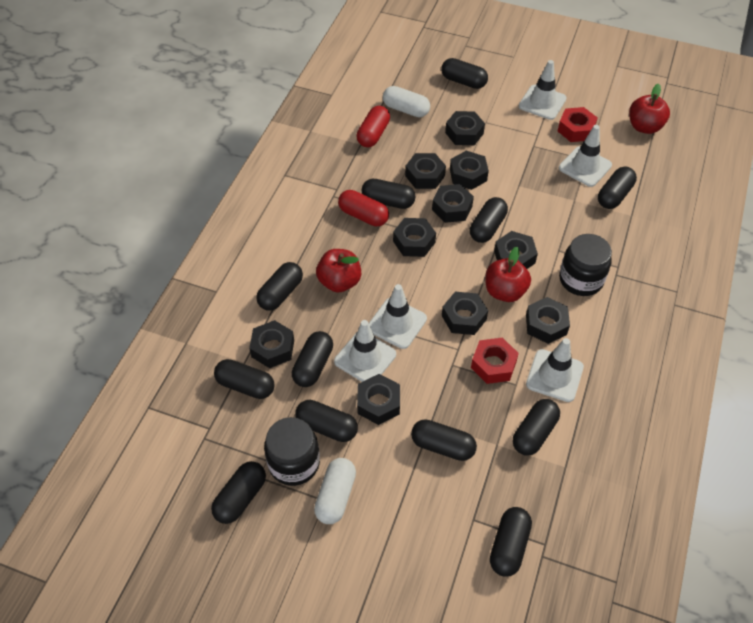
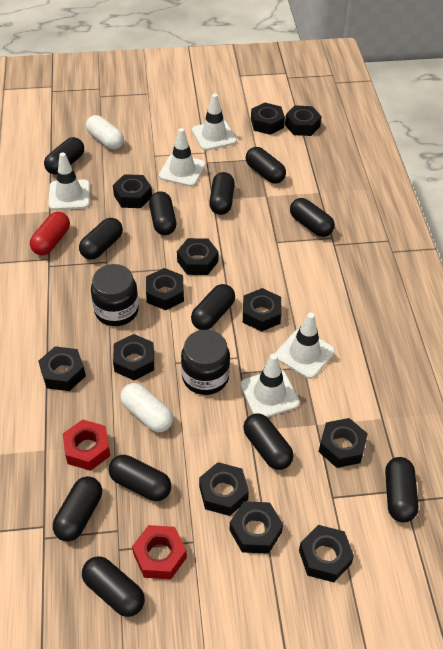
black nut: 10 -> 12
red apple: 3 -> 0
red capsule: 2 -> 1

